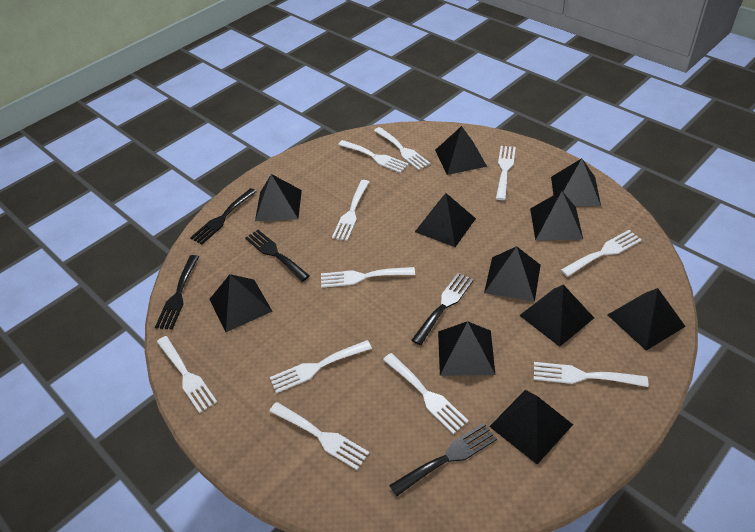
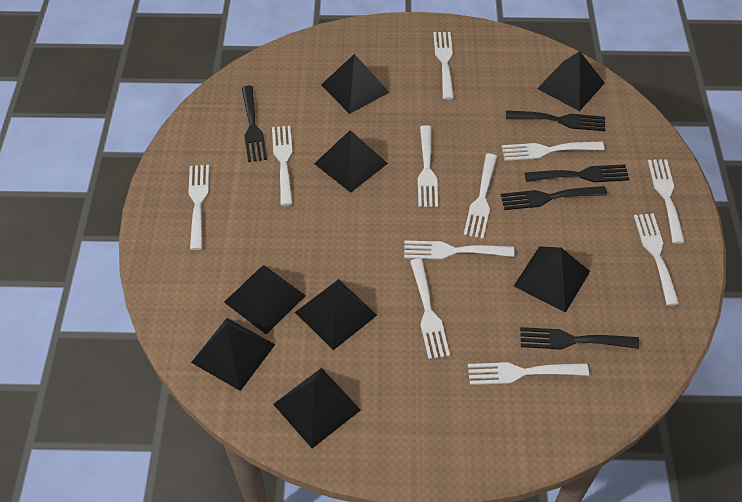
black pyramid: 11 -> 8

